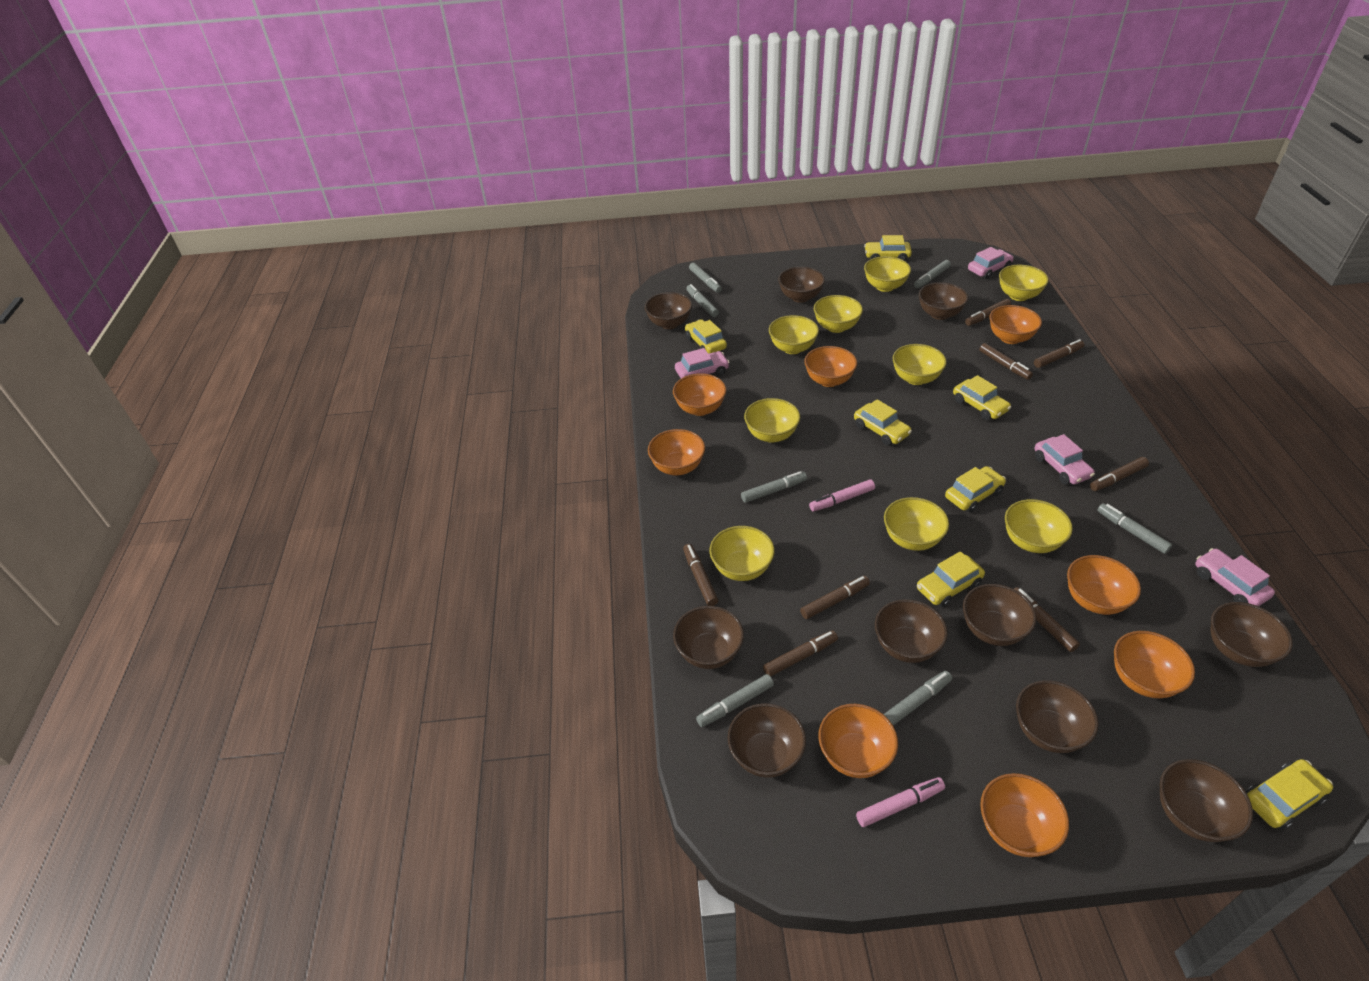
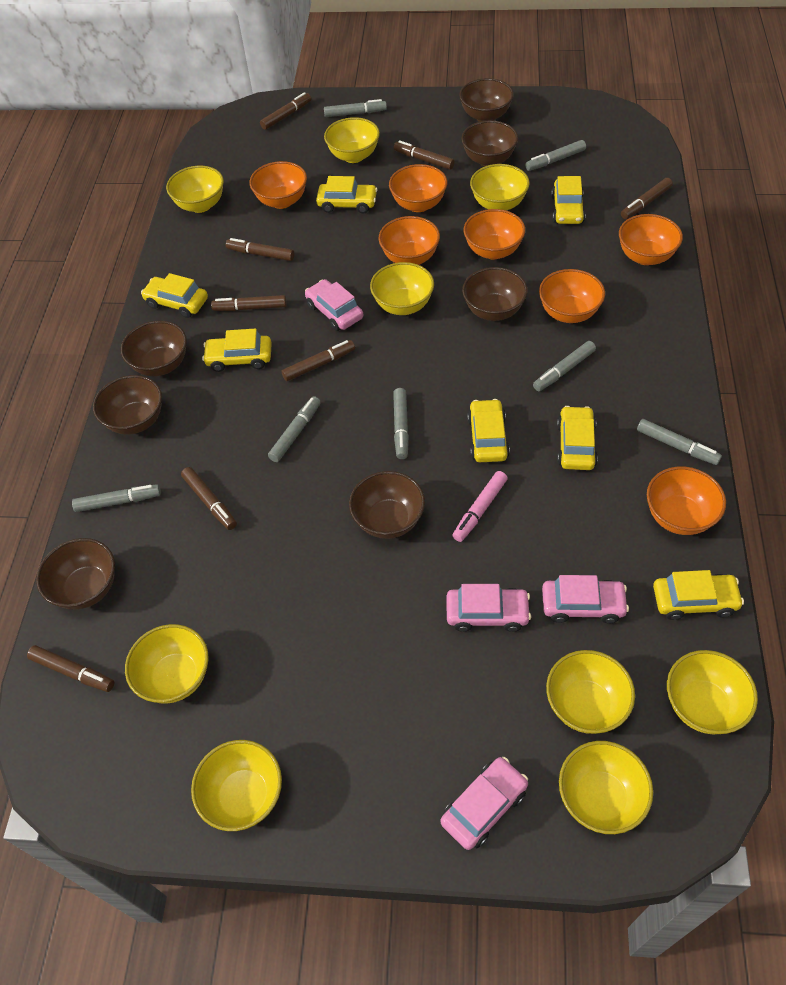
brown bowl: 10 -> 7
orange bowl: 8 -> 7
pink marker: 2 -> 1

